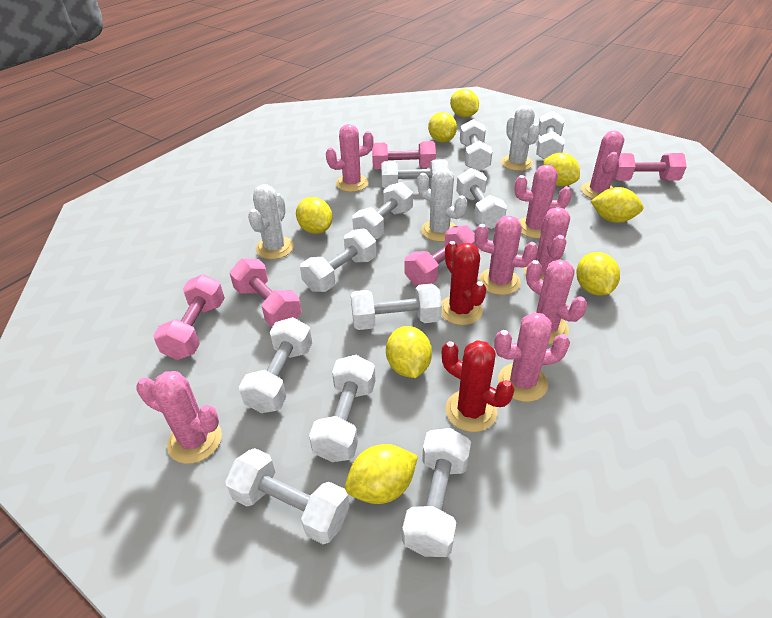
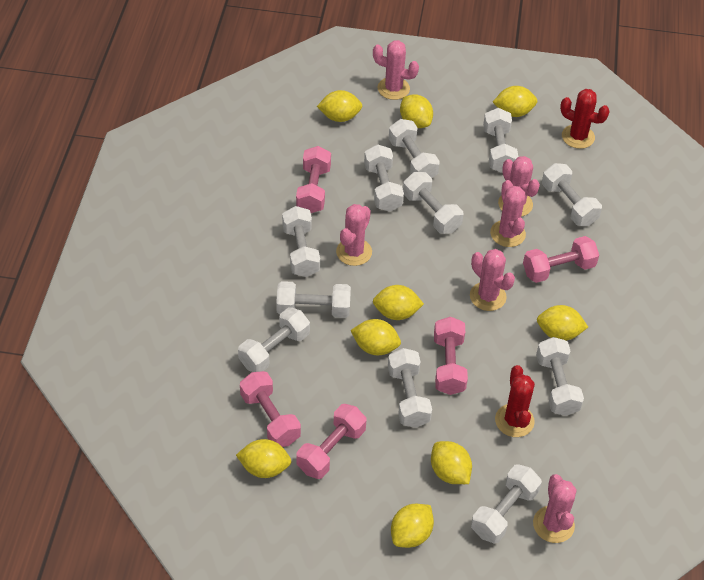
pink cactus: 8 -> 6
white cactus: 3 -> 0
yellow lemon: 8 -> 9

